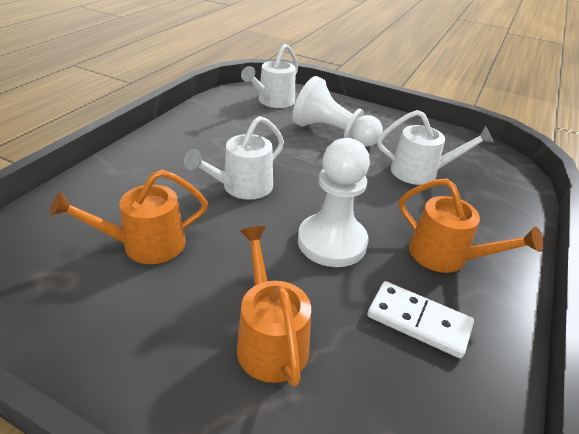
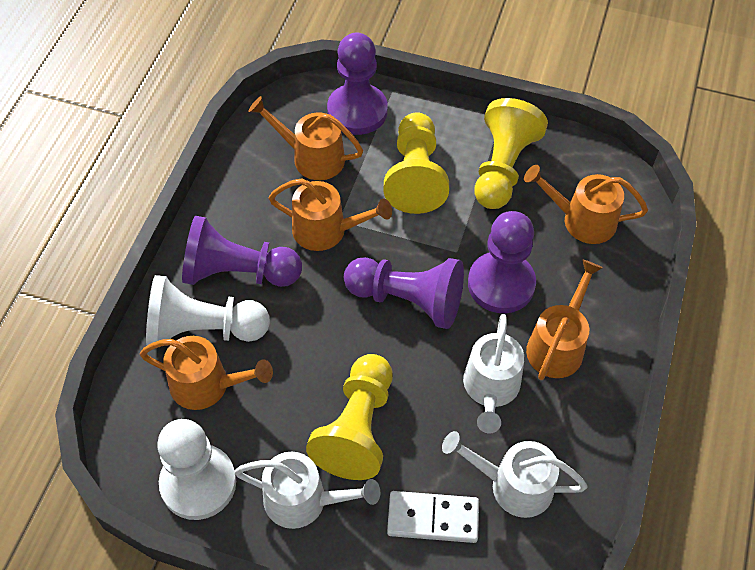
orange watering can: 3 -> 5
purple pawn: 0 -> 4
yellow pawn: 0 -> 3

